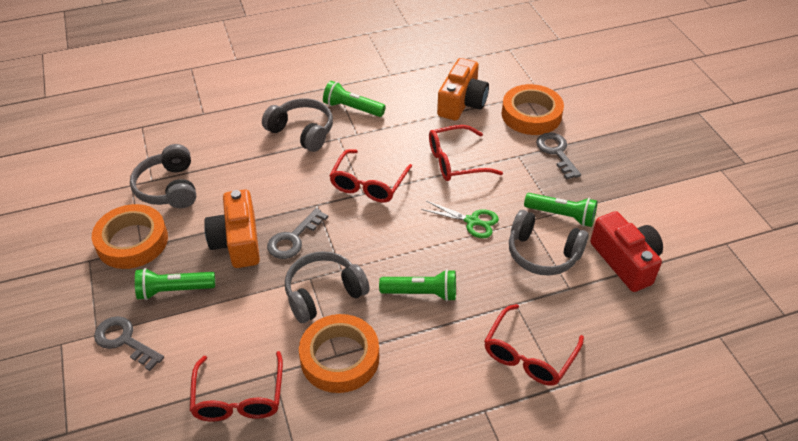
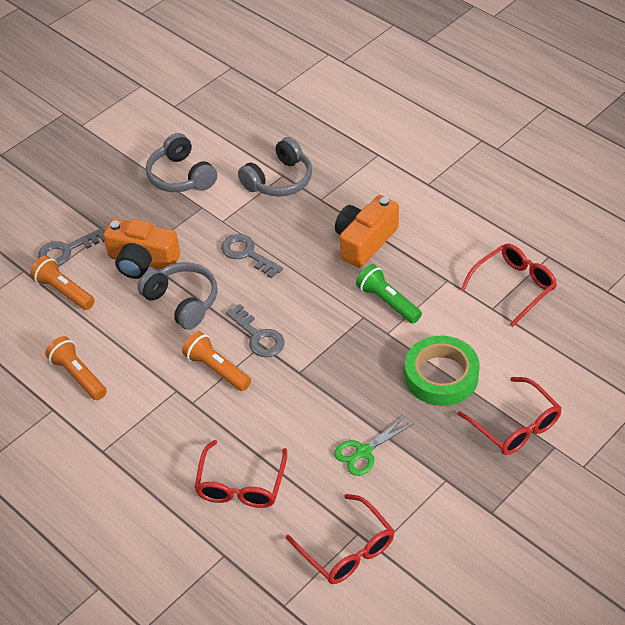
green flashlight: 4 -> 1
green tape: 0 -> 1
grey headphones: 4 -> 3
orange flashlight: 0 -> 3
orange tape: 3 -> 0
red camera: 1 -> 0

